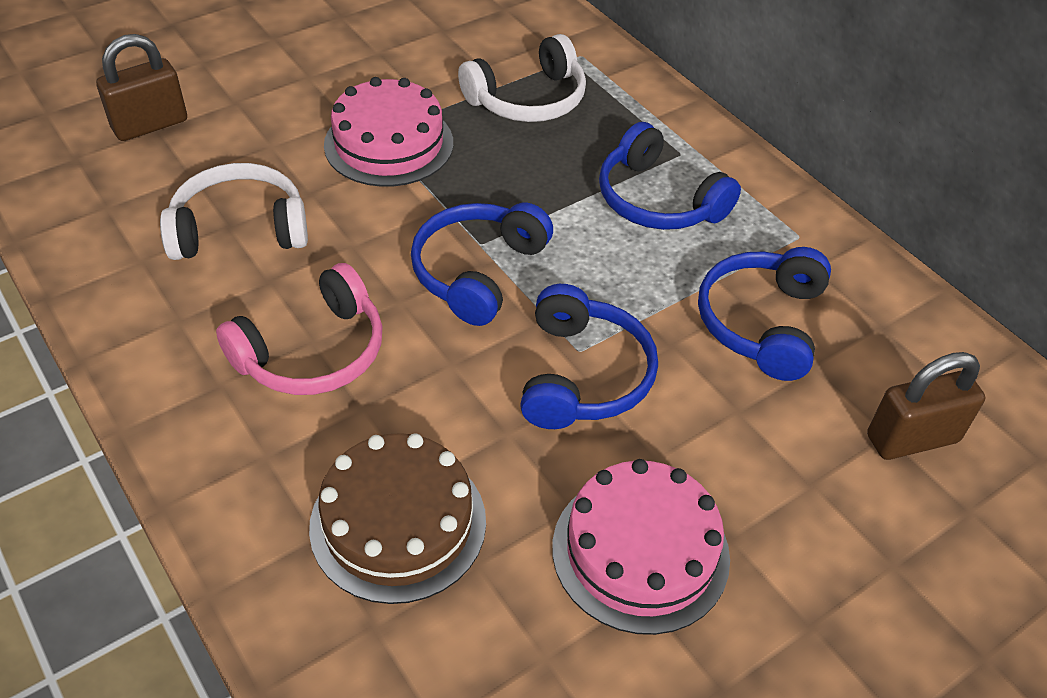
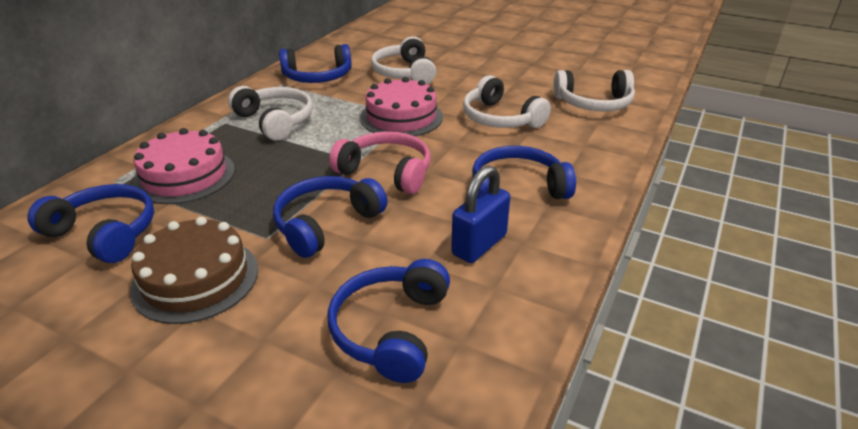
blue headphones: 4 -> 5
blue padlock: 0 -> 1
brown padlock: 2 -> 0
white headphones: 2 -> 4

